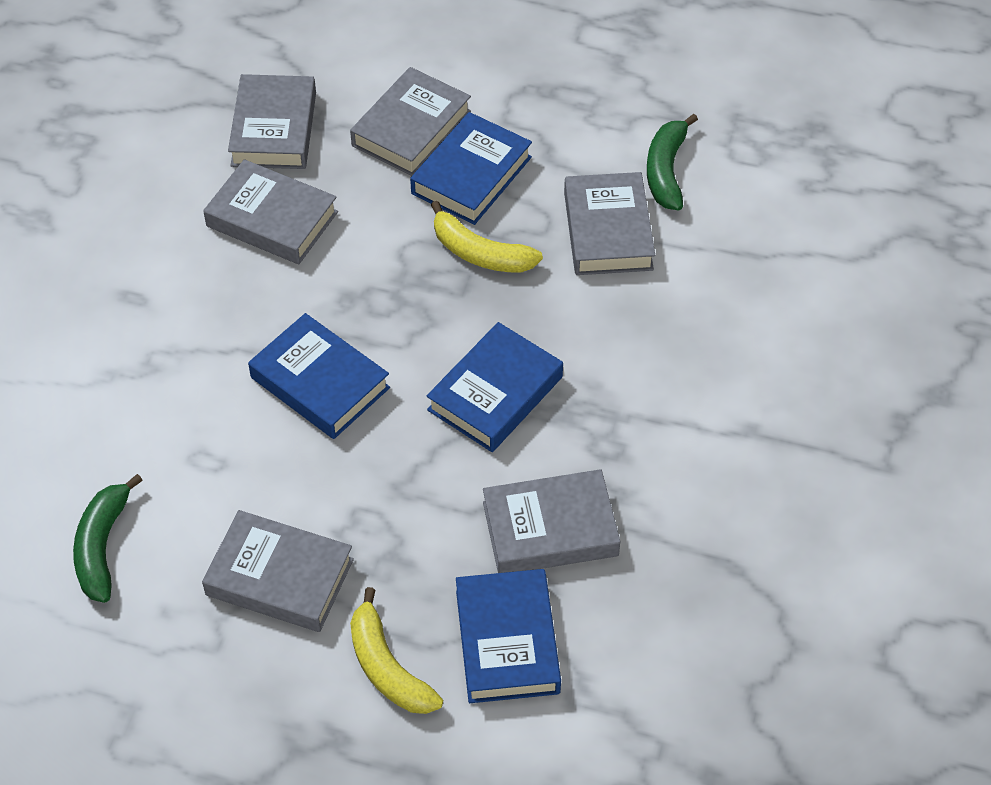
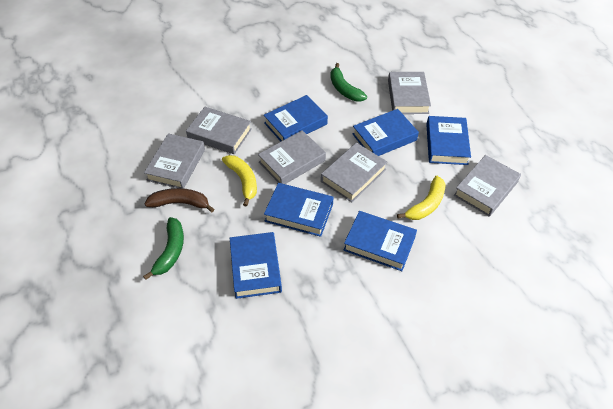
blue book: 4 -> 6
brown banana: 0 -> 1

